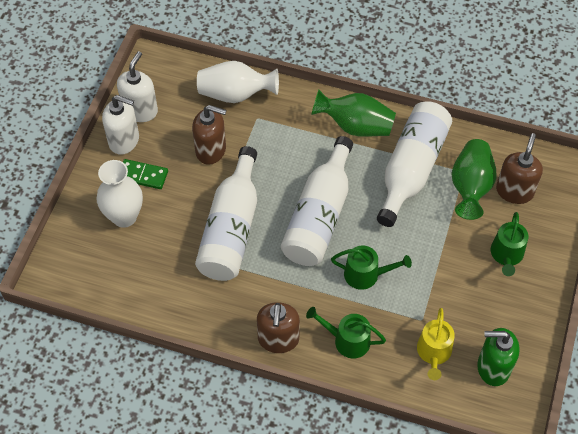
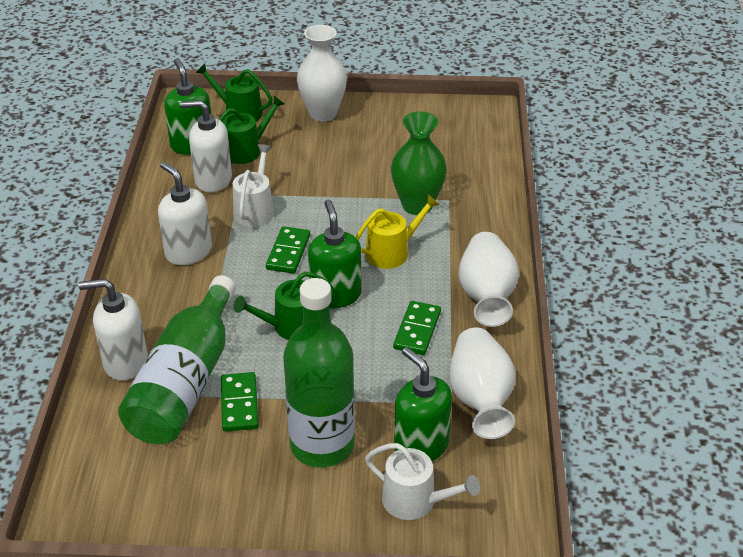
brown soap dispenser: 3 -> 0
green bottle: 0 -> 2
green domino: 1 -> 3
green soap dispenser: 1 -> 3
green vase: 2 -> 1
white bottle: 3 -> 0
white soap dispenser: 2 -> 3
white vase: 2 -> 3
white watering can: 0 -> 2

